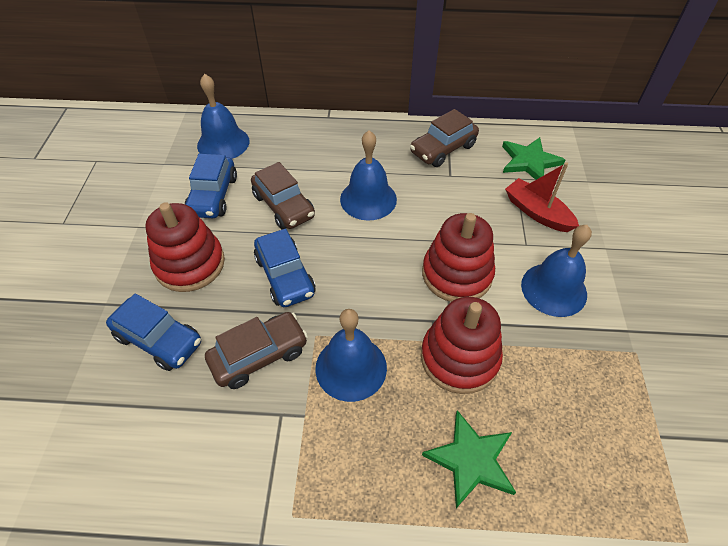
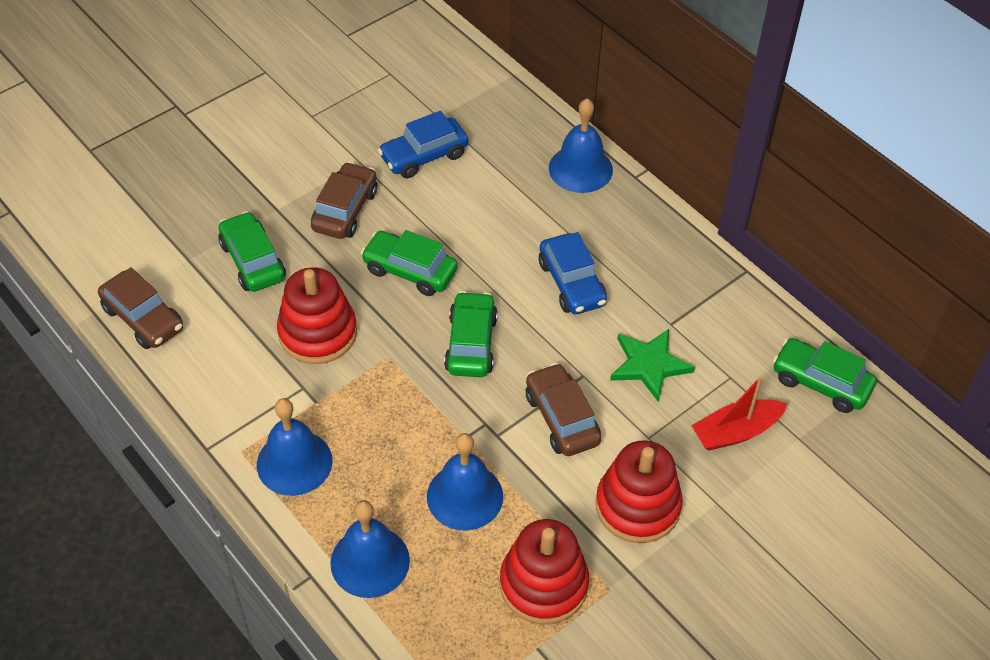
blue car: 3 -> 2
green car: 0 -> 4
green star: 2 -> 1

